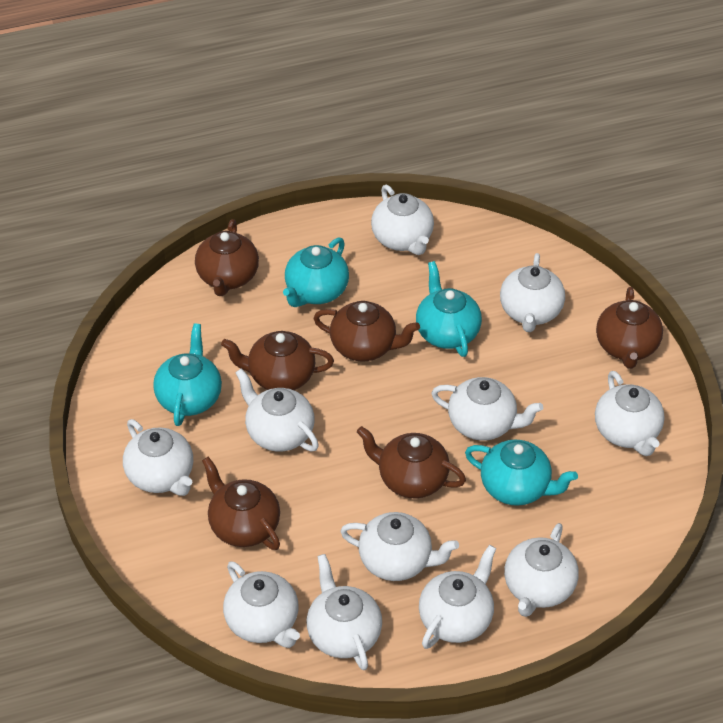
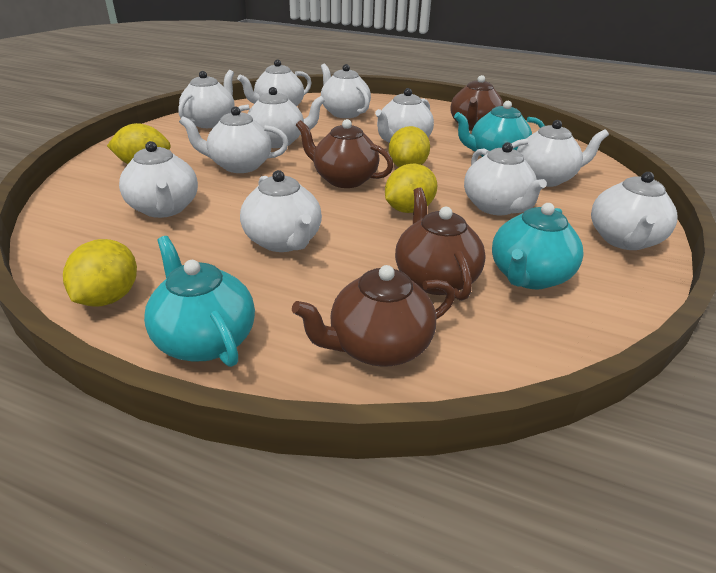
brown teapot: 6 -> 4
turquoise teapot: 4 -> 3
yellow lemon: 0 -> 4

